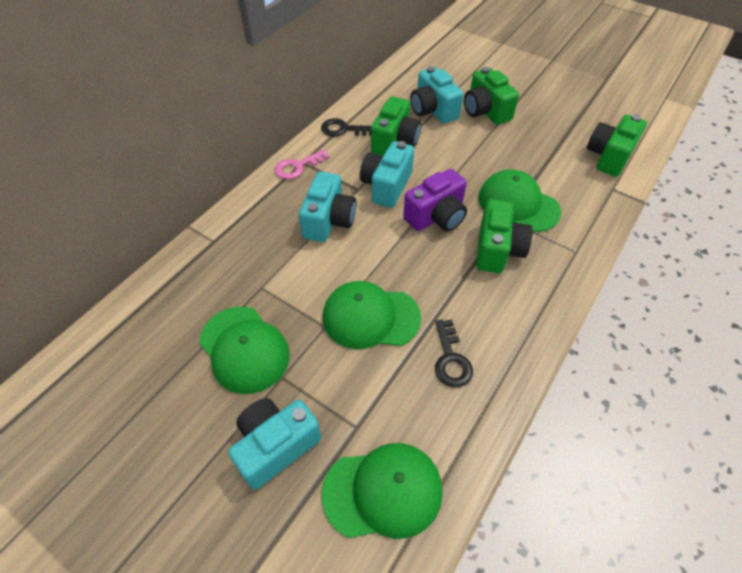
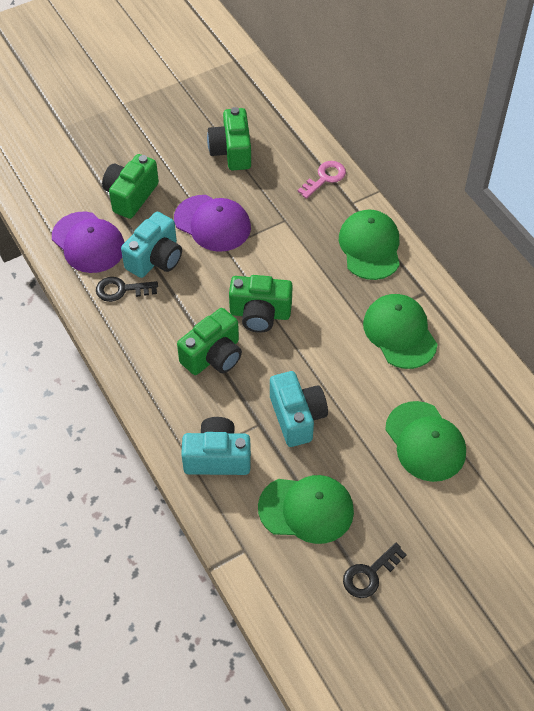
purple camera: 1 -> 0
purple cap: 0 -> 2
turquoise camera: 4 -> 3

